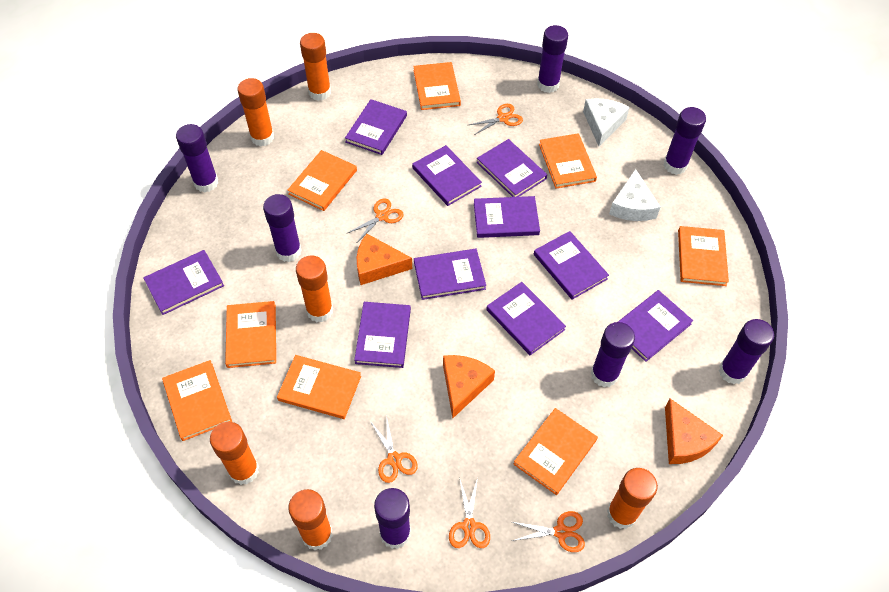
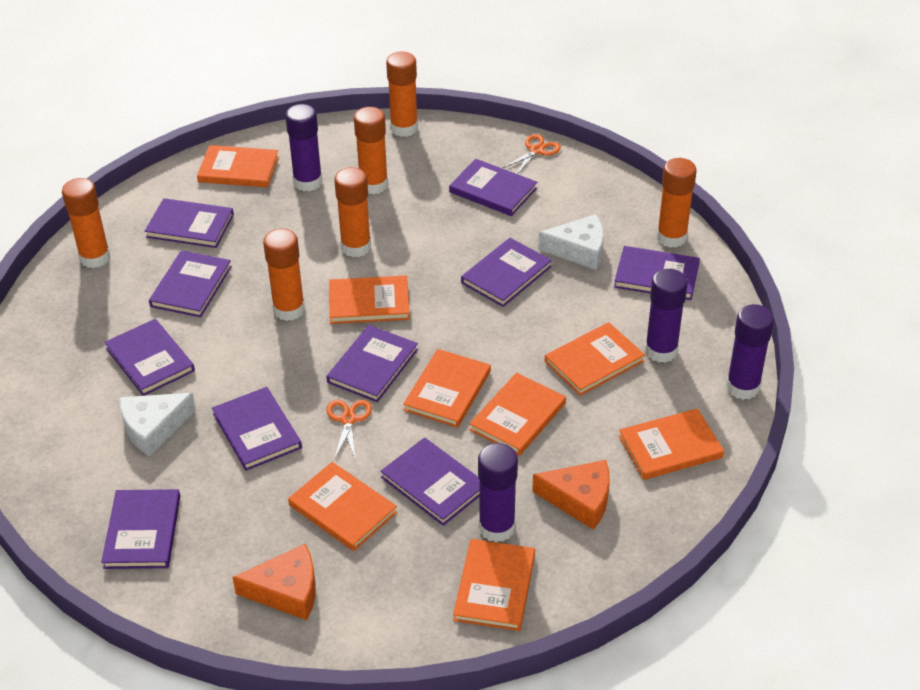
orange cheese: 3 -> 2
orange scissors: 5 -> 2
purple glue stick: 7 -> 4

